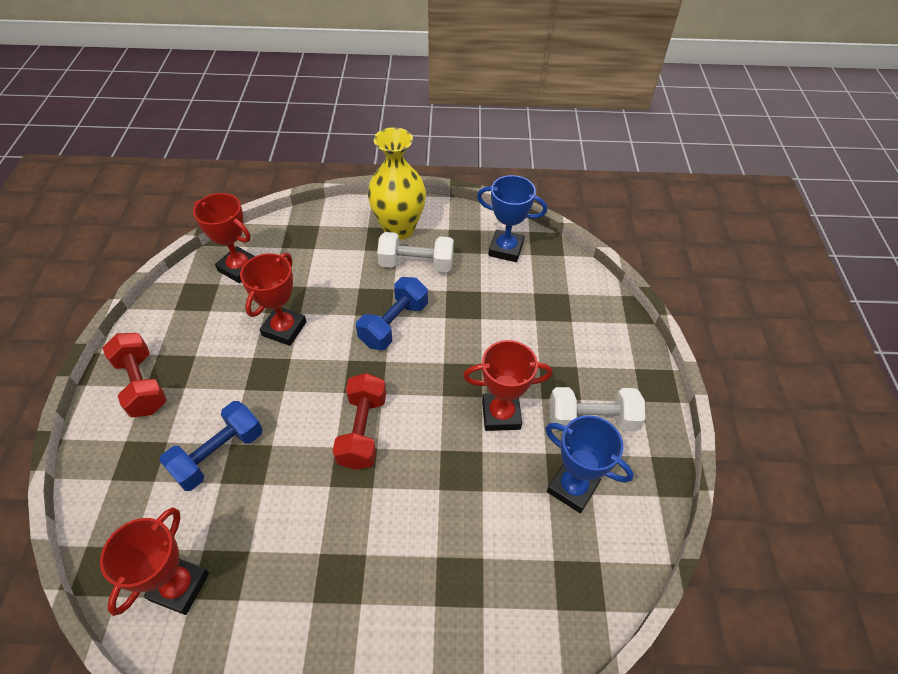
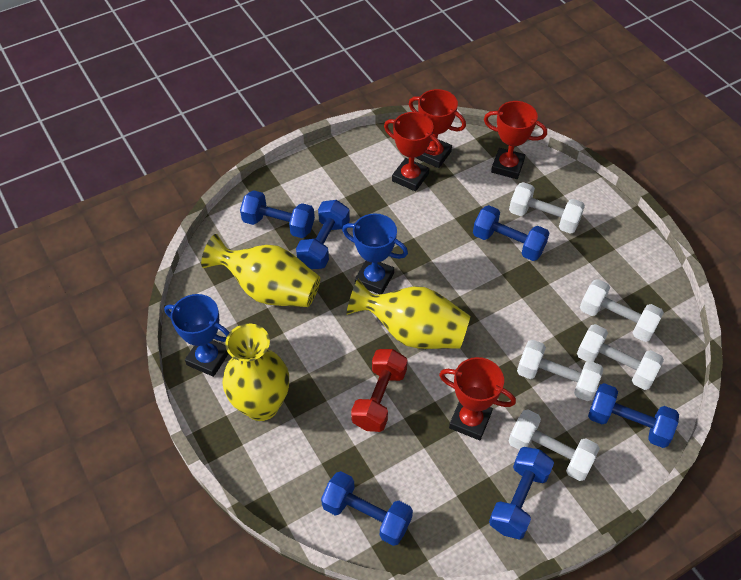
blue dumbbell: 2 -> 6
red dumbbell: 2 -> 1
white dumbbell: 2 -> 5
yellow vase: 1 -> 3

